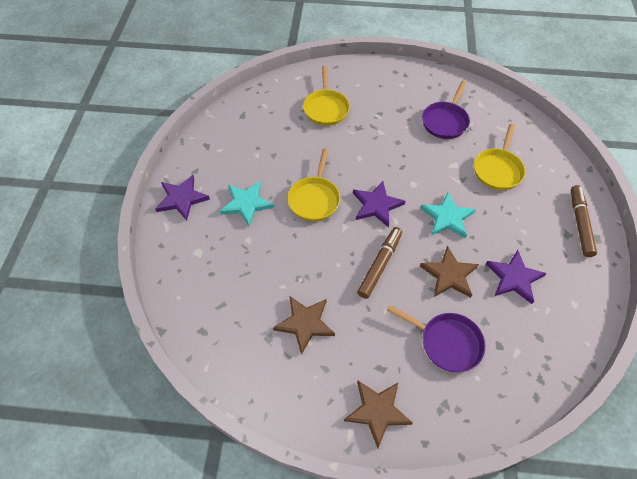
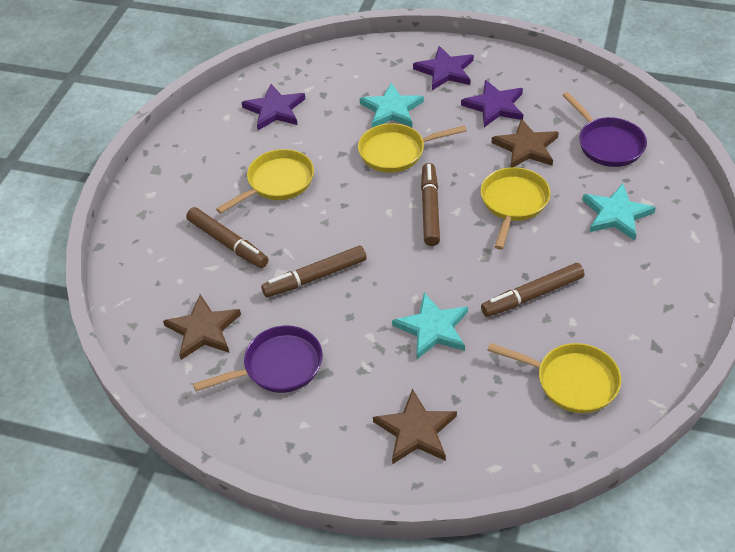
brown marker: 2 -> 4
turquoise star: 2 -> 3
yellow pan: 3 -> 4

